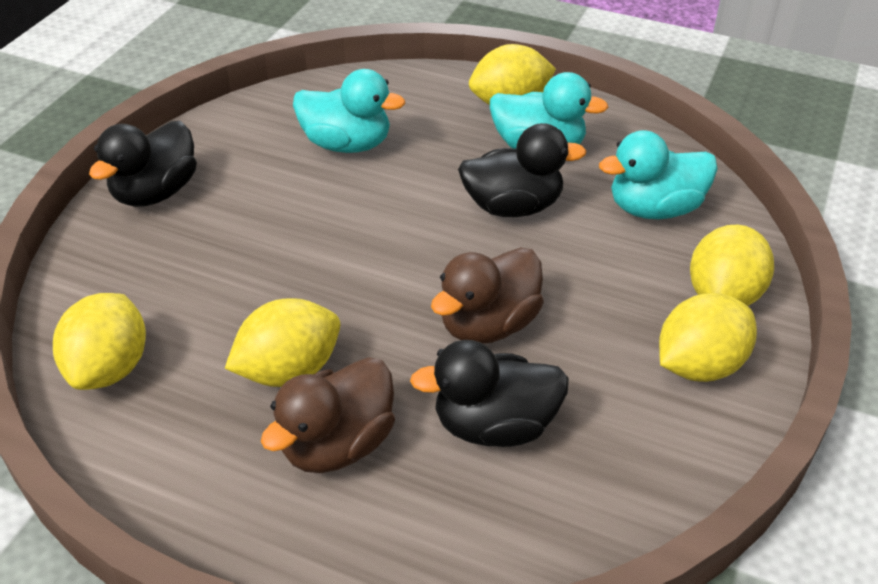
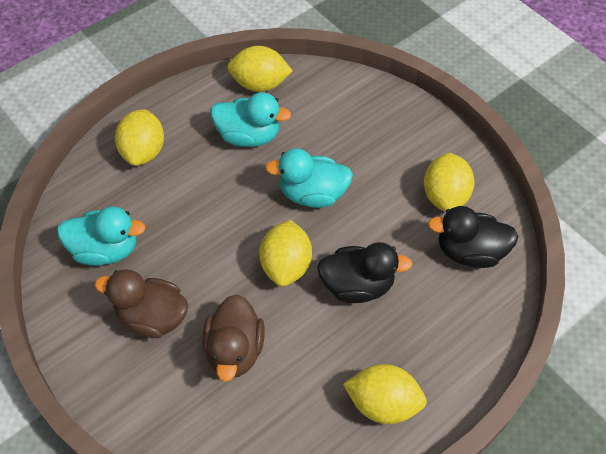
black duck: 3 -> 2

